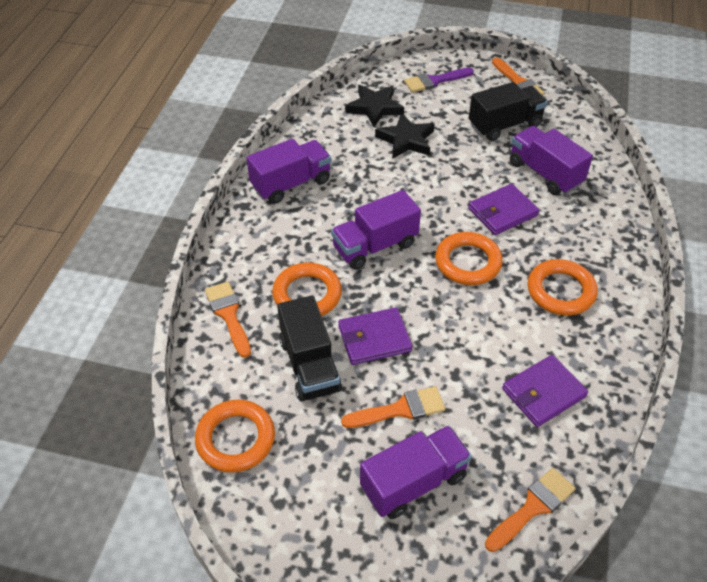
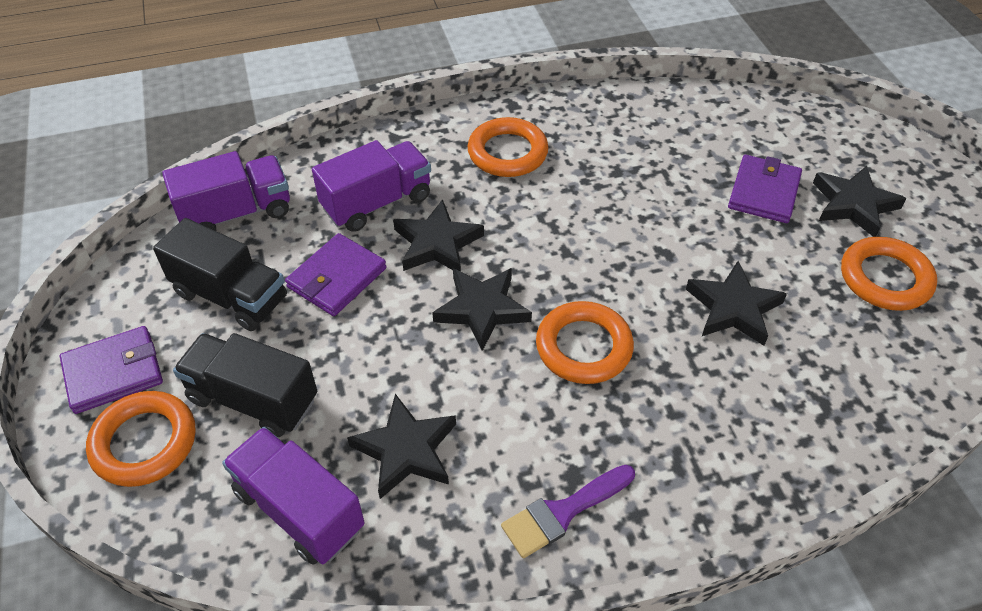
black star: 2 -> 5
orange brush: 4 -> 0
purple truck: 4 -> 3

